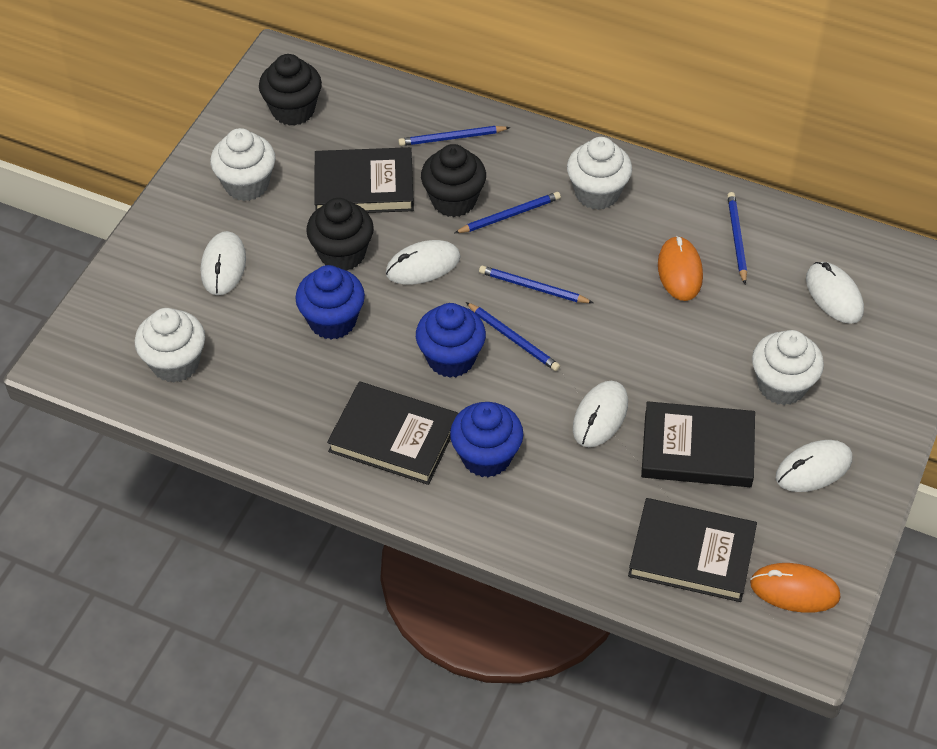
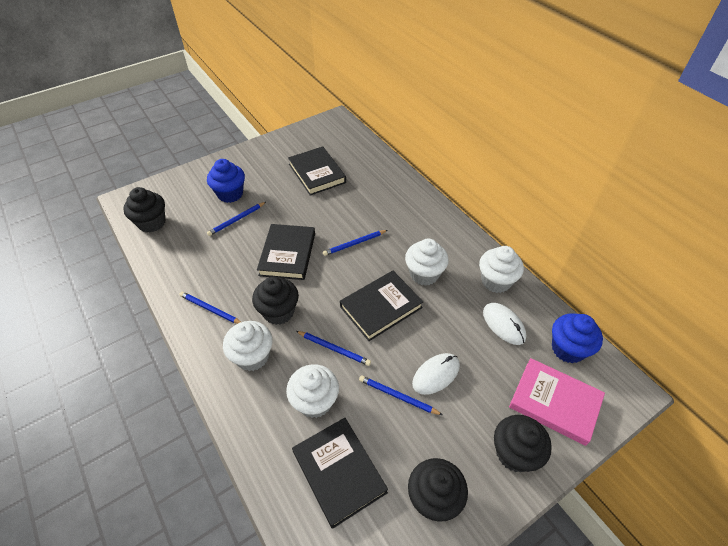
black cupcake: 3 -> 4
blue cupcake: 3 -> 2
orange mouse: 2 -> 0
pink book: 0 -> 1
white mouse: 5 -> 2

